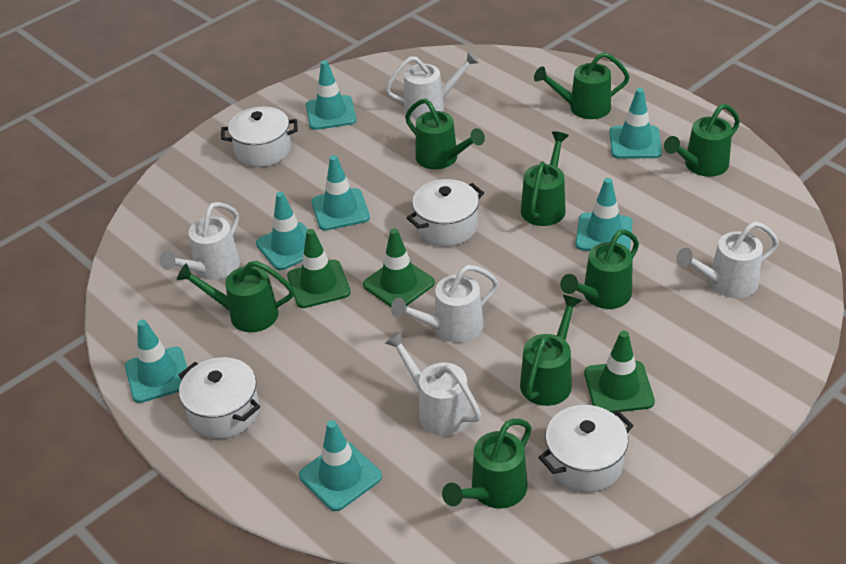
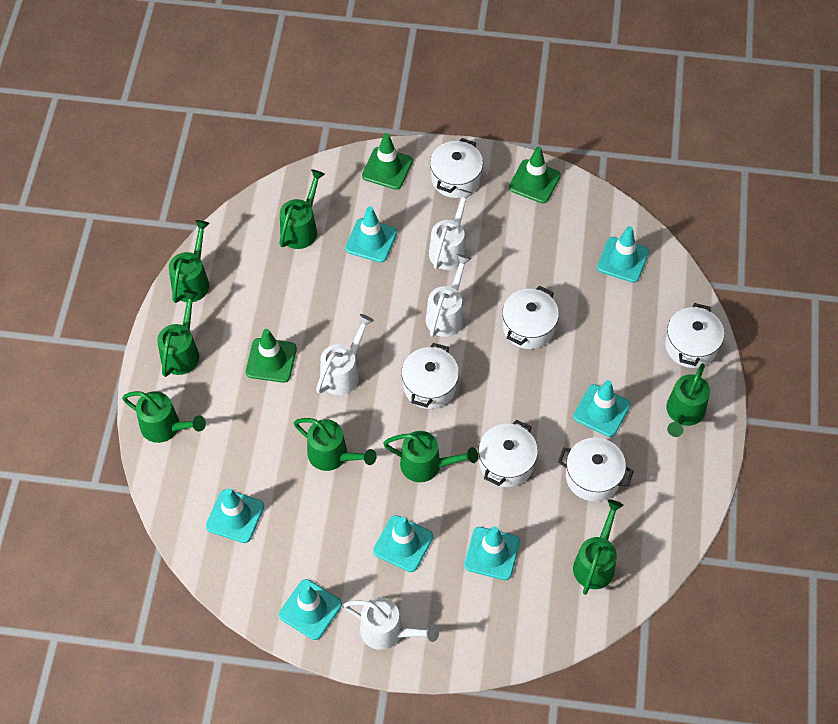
white pot: 4 -> 6
white watering can: 5 -> 4

